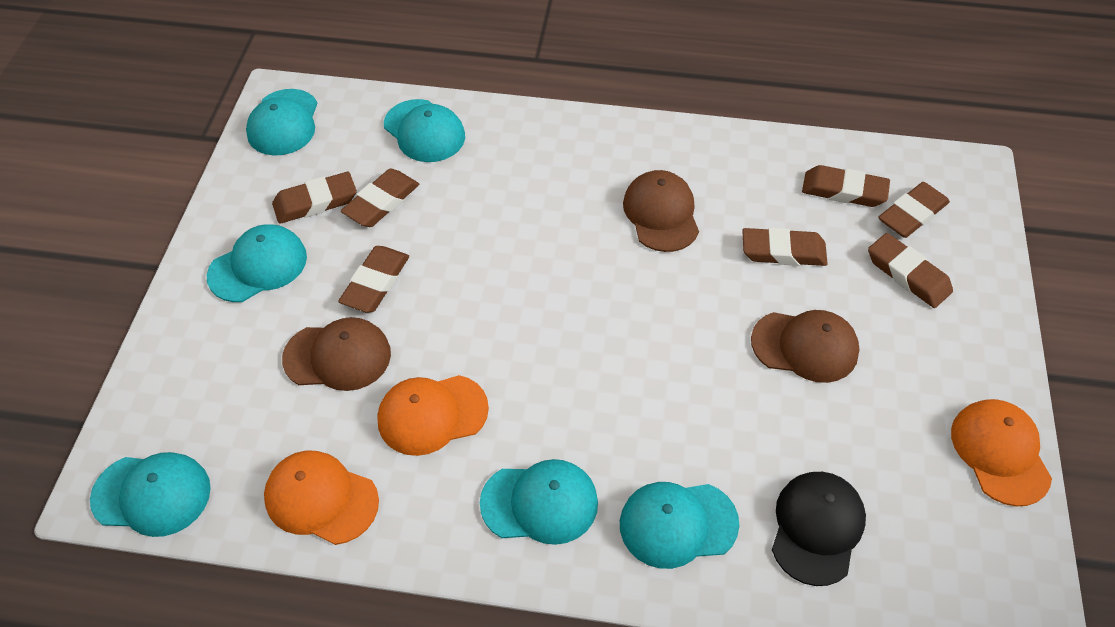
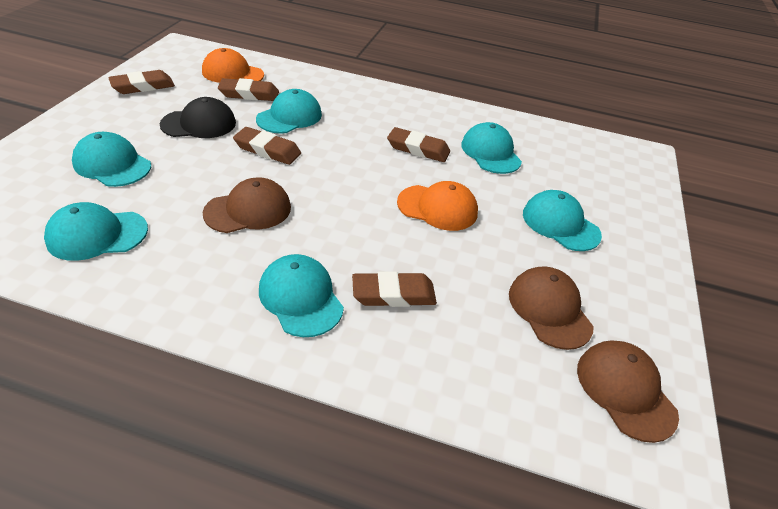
brown eraser: 7 -> 5
orange cap: 3 -> 2

